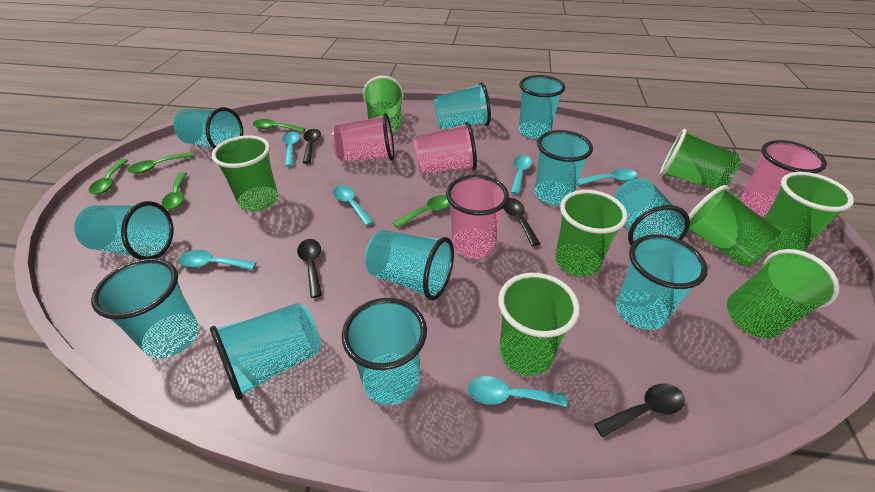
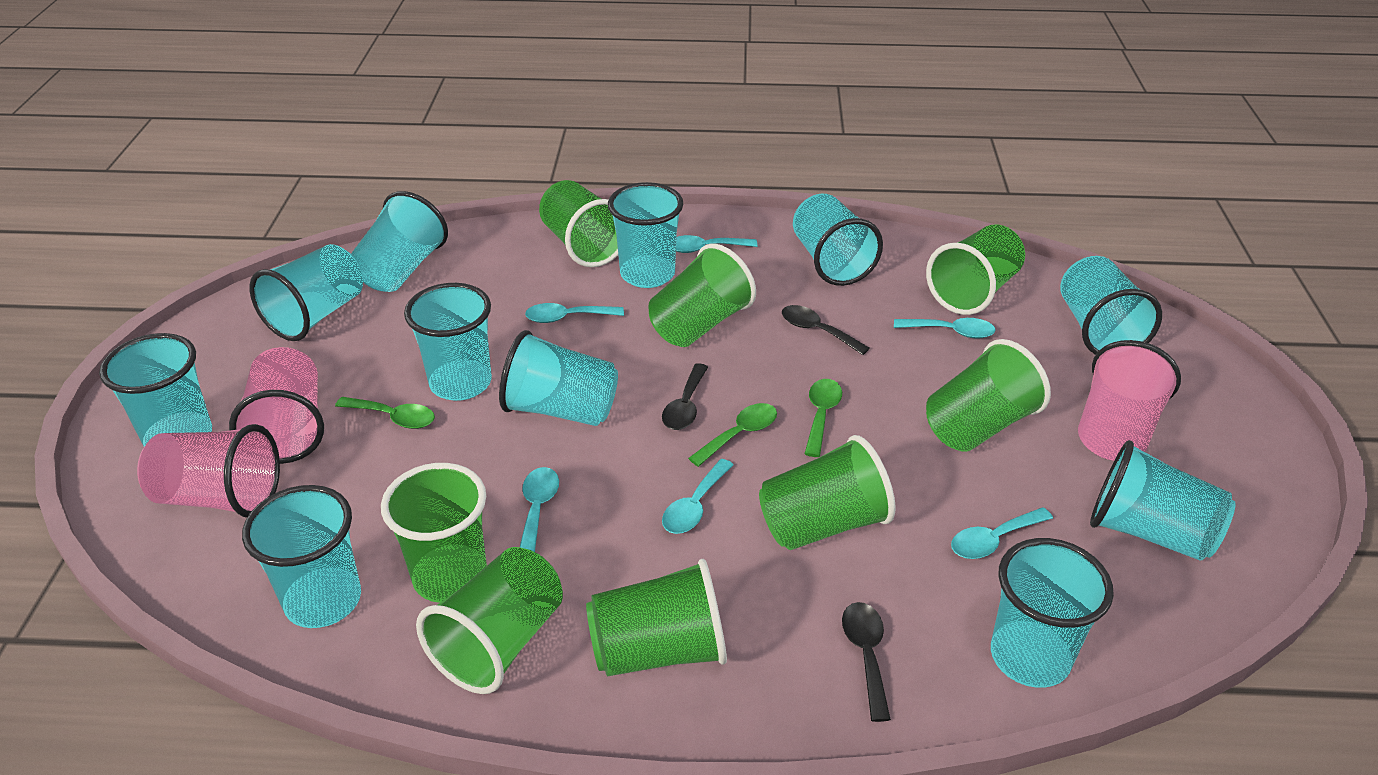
black spoon: 4 -> 3
green spoon: 5 -> 3
pink cup: 4 -> 3

